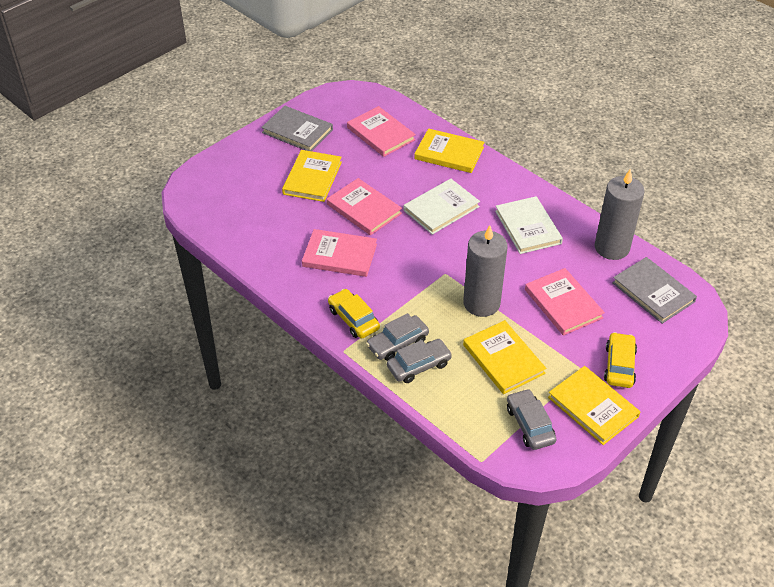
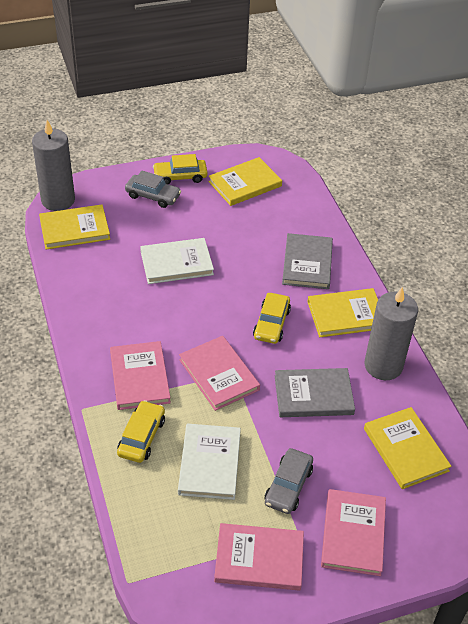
grey car: 3 -> 2
yellow car: 2 -> 3

